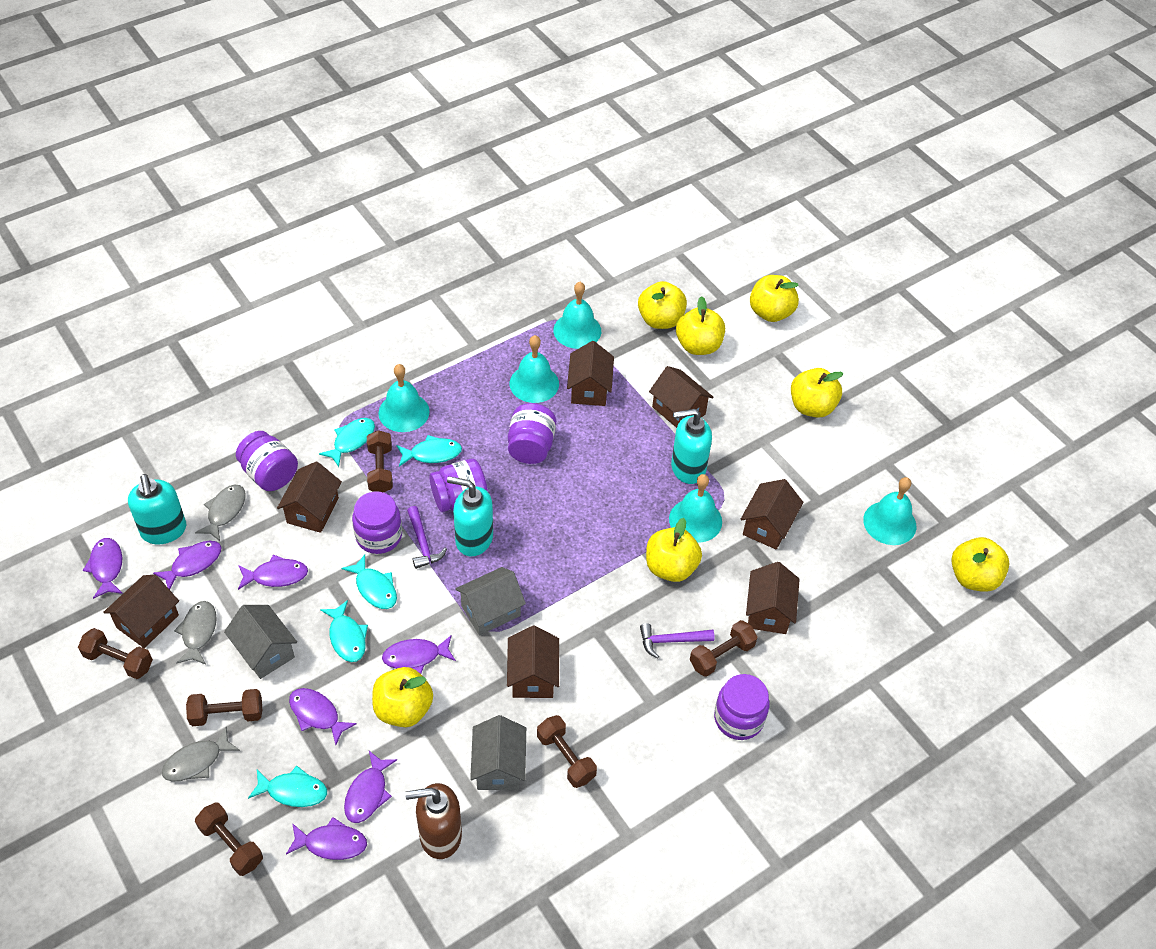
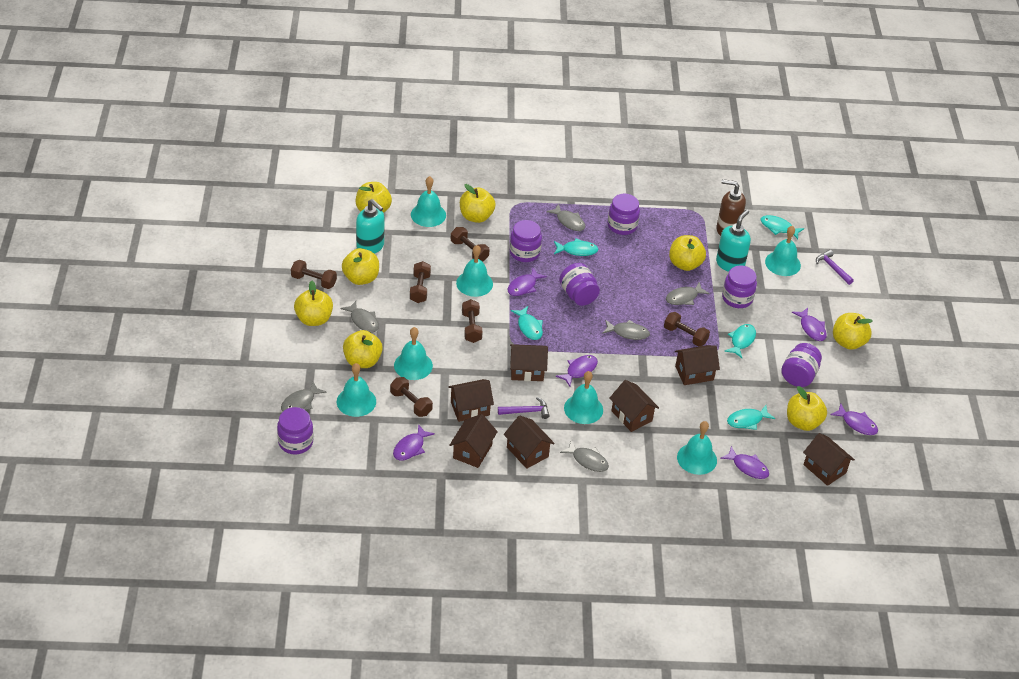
grey fish: 3 -> 6
grey house: 3 -> 0
purple fish: 7 -> 6
purple jar: 5 -> 6
turquoise bell: 5 -> 7
turquoise soap dispenser: 3 -> 2
yellow apple: 7 -> 8

